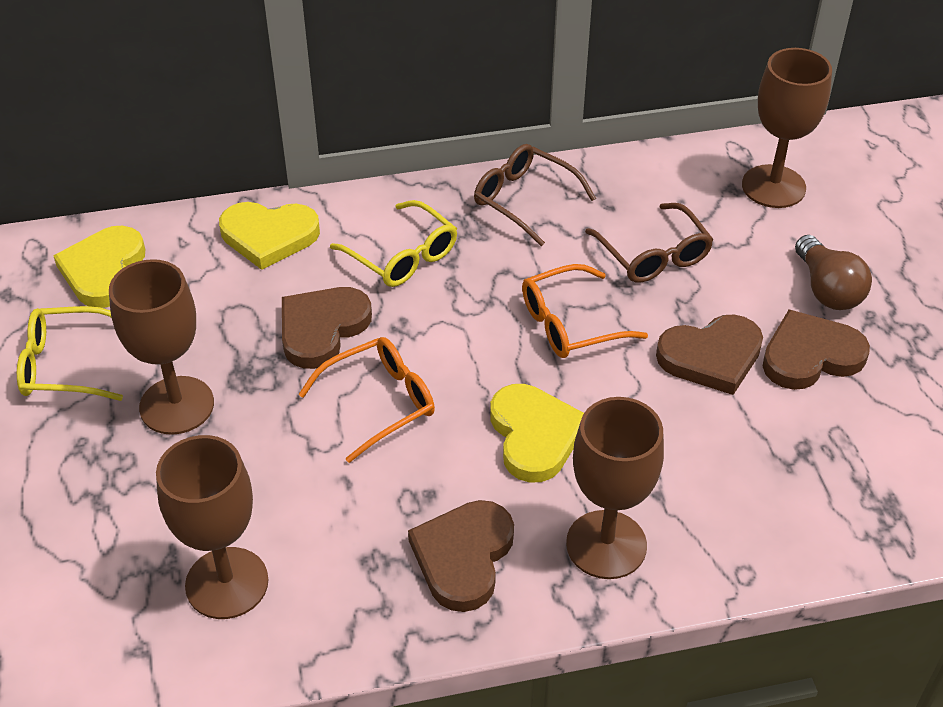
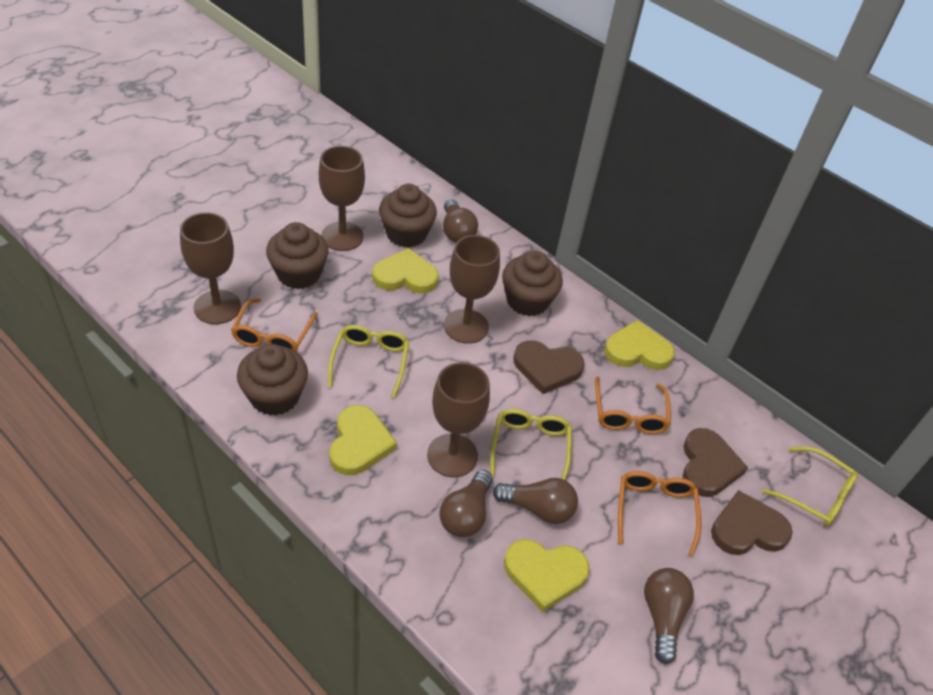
brown cupcake: 0 -> 4
brown glasses: 2 -> 0
brown heart: 4 -> 3
brown light bulb: 1 -> 4
orange glasses: 2 -> 3
yellow glasses: 2 -> 3
yellow heart: 3 -> 4

